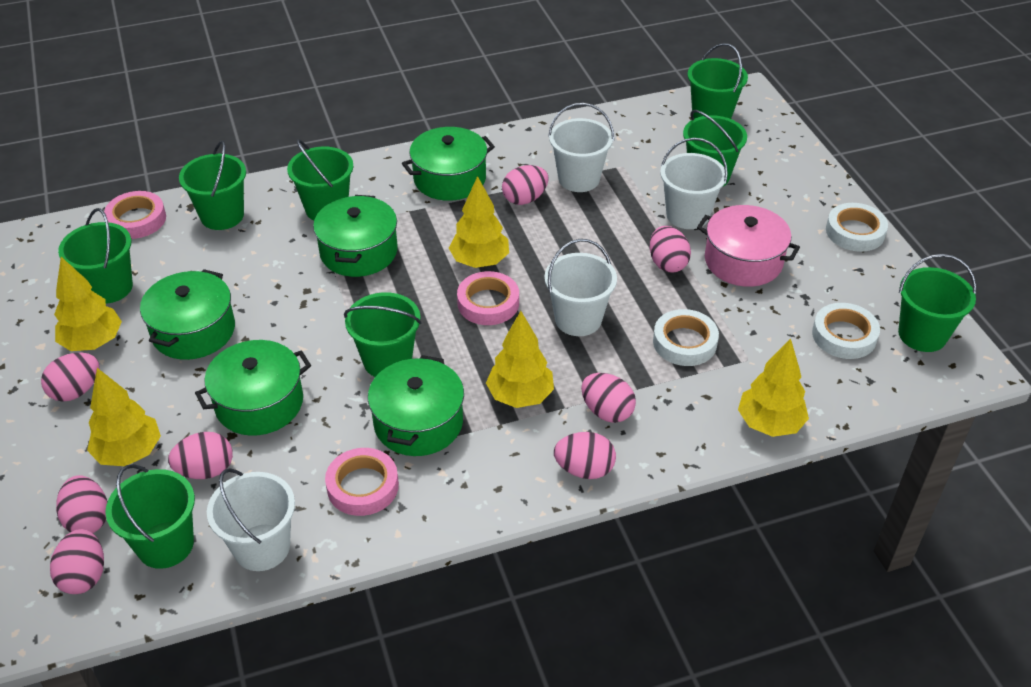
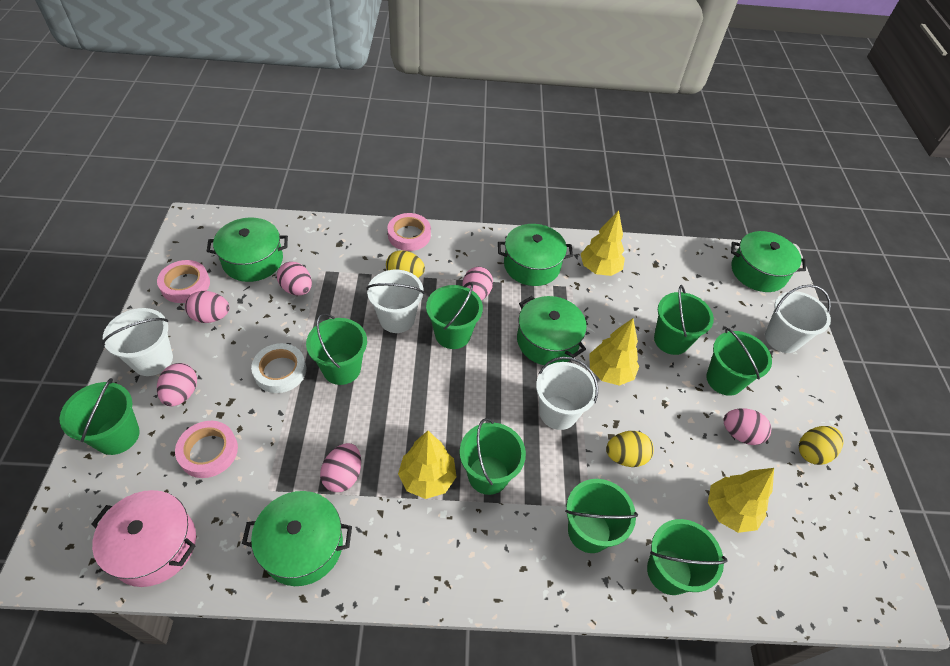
pink egg: 8 -> 6
white tape: 3 -> 1
yellow egg: 0 -> 3
yellow tree: 5 -> 4

